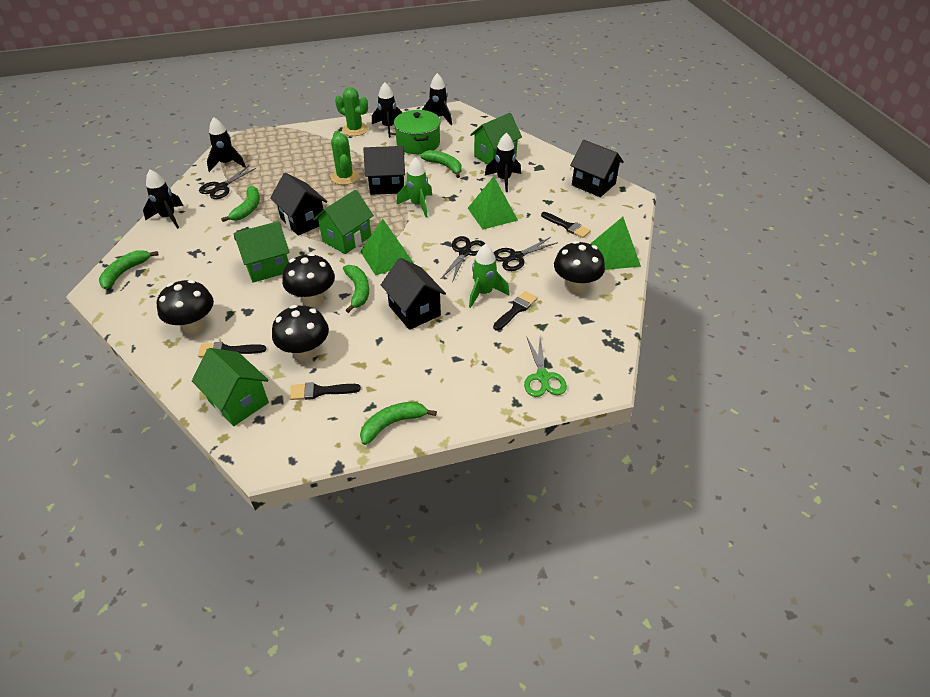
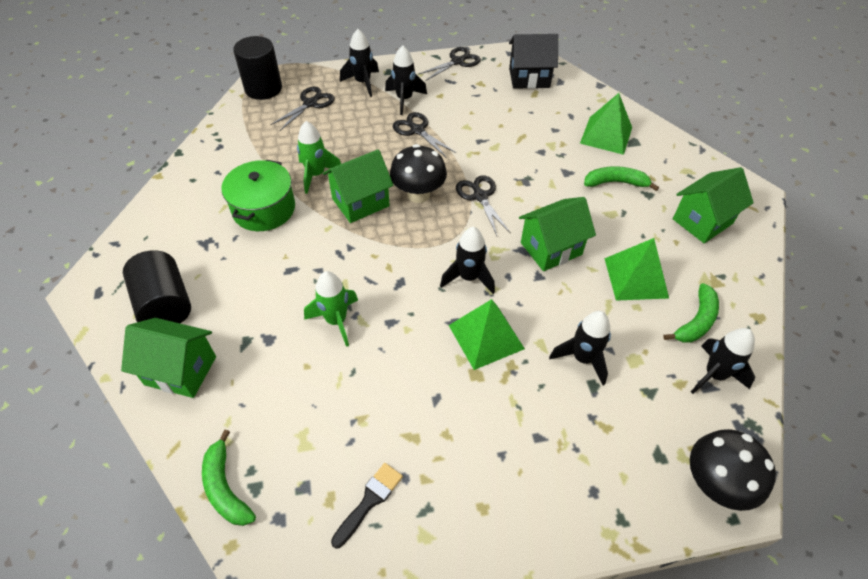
black brush: 4 -> 1
black cylinder: 0 -> 2
black house: 4 -> 1
black mushroom: 4 -> 2
black scissors: 3 -> 4
green banana: 5 -> 3
green cactus: 2 -> 0
green scissors: 1 -> 0

